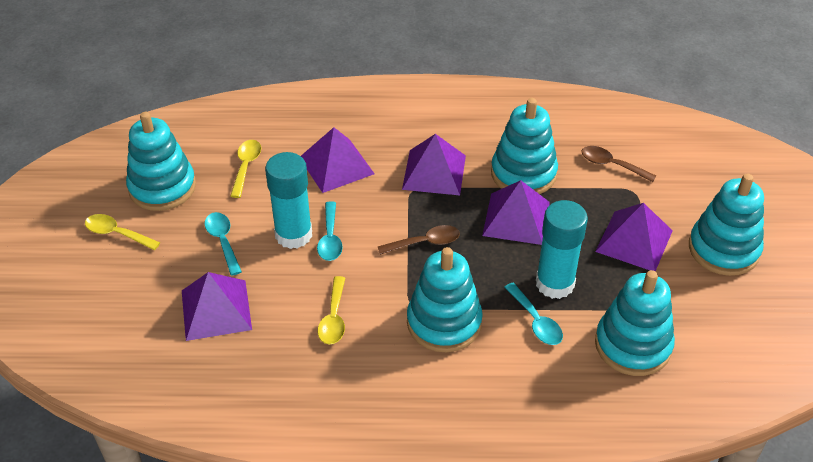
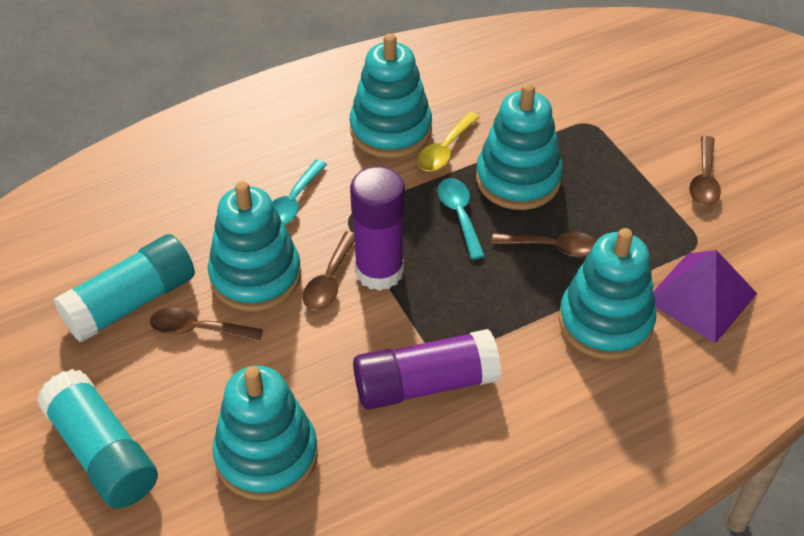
brown spoon: 2 -> 4
purple glue stick: 0 -> 2
purple pyramid: 5 -> 1
turquoise spoon: 3 -> 2
yellow spoon: 3 -> 1

